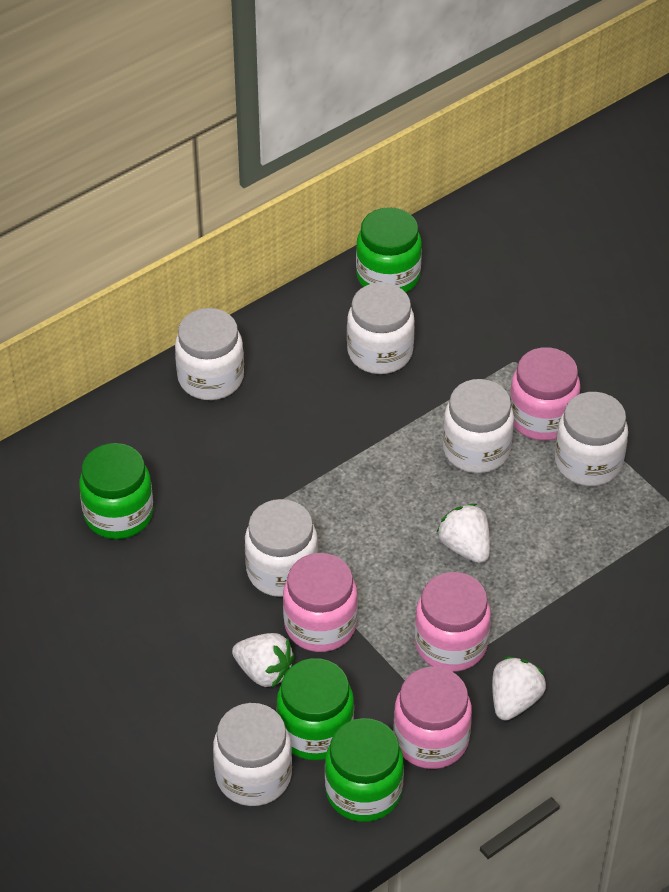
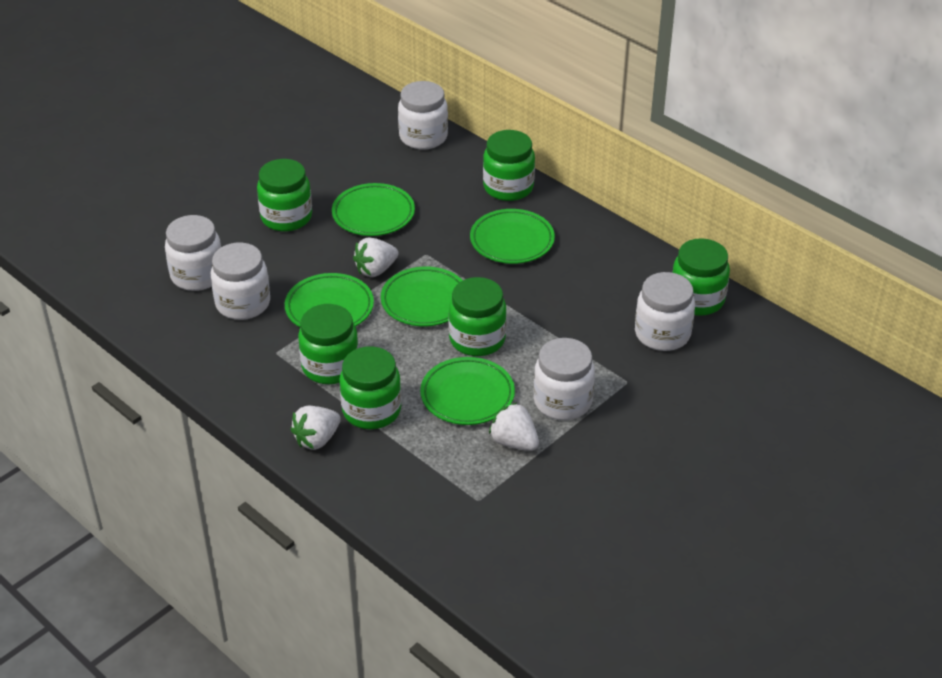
green jar: 4 -> 6
green plate: 0 -> 5
pink jar: 4 -> 0
white jar: 6 -> 5

